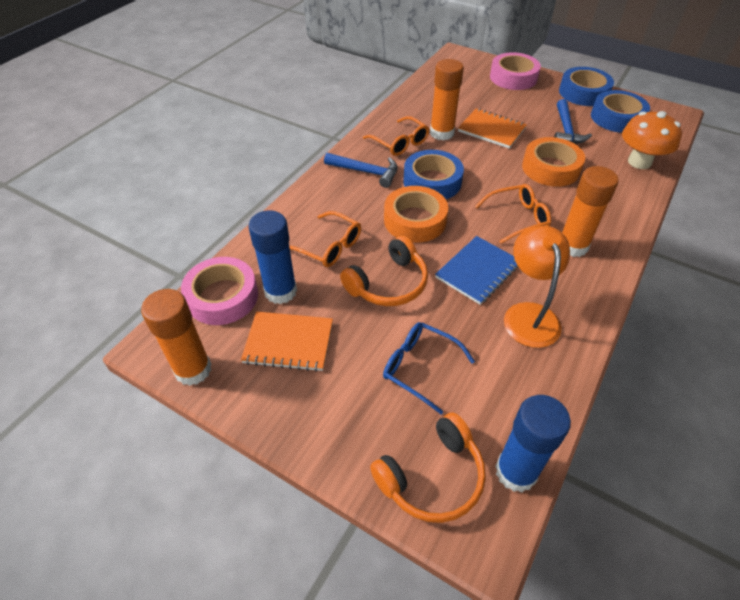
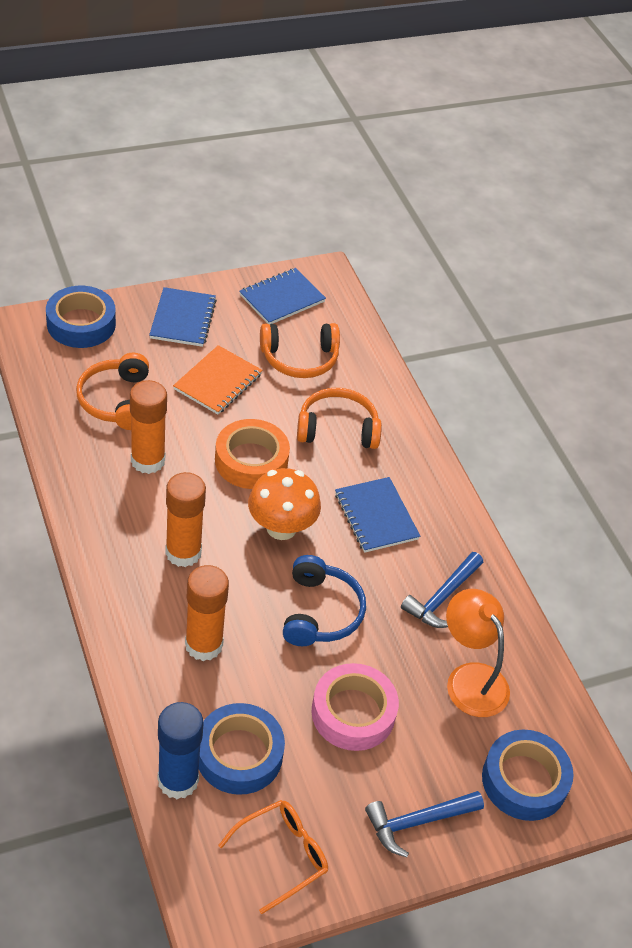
blue glasses: 1 -> 0
blue glue stick: 2 -> 1
blue headphones: 0 -> 1
blue notebook: 1 -> 3
orange glasses: 3 -> 1
orange headphones: 2 -> 3
orange notebook: 2 -> 1
orange tape: 2 -> 1
pink tape: 2 -> 1

